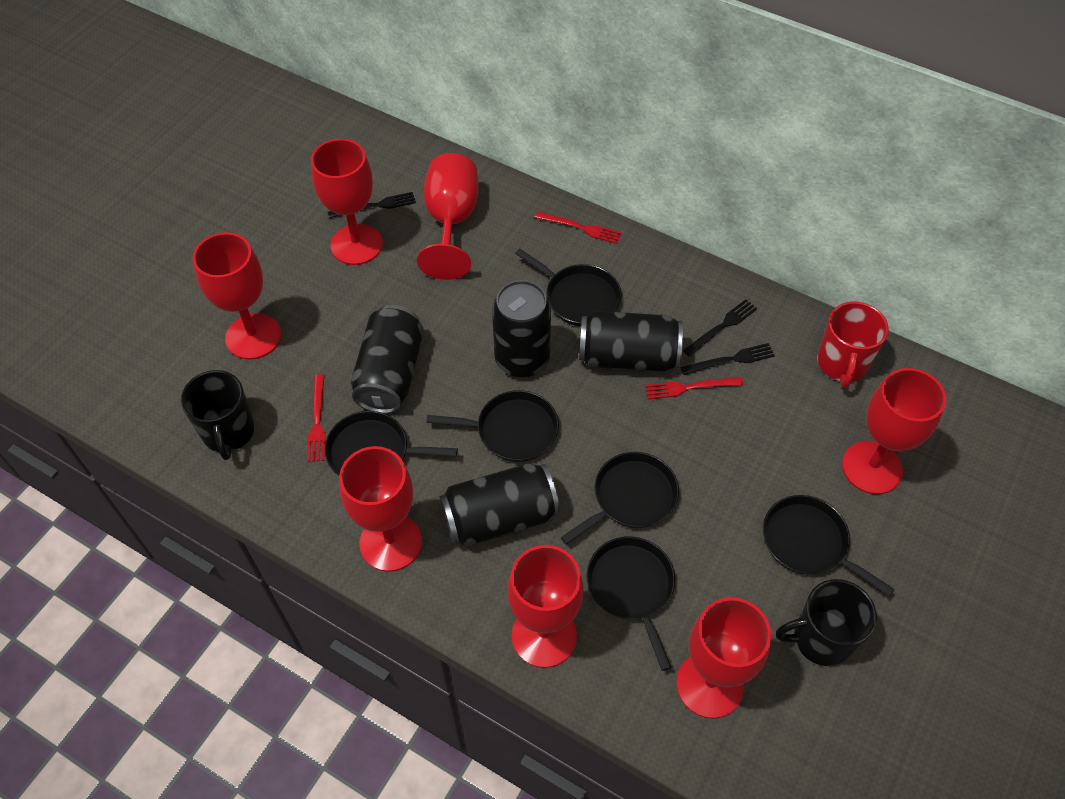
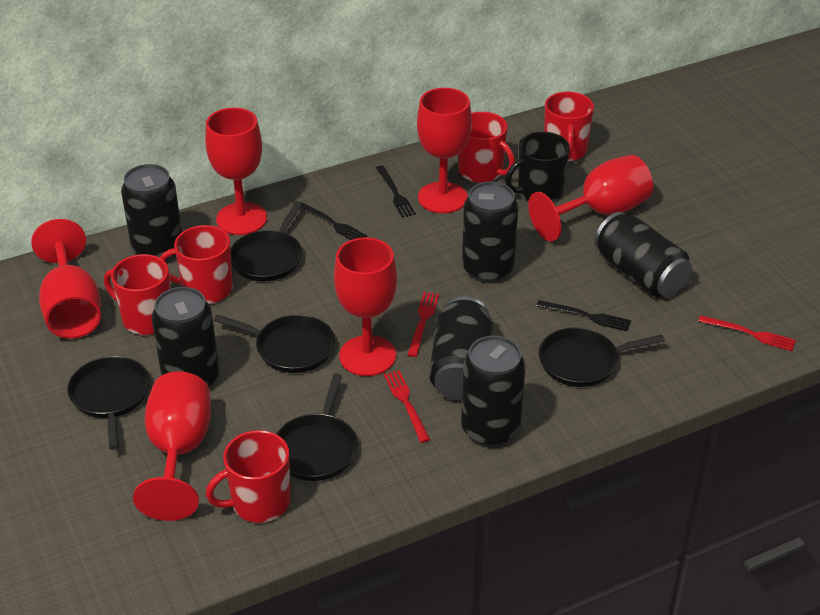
black can: 4 -> 6
black mug: 2 -> 1
black pan: 6 -> 5
red goblet: 7 -> 6
red mug: 1 -> 5

